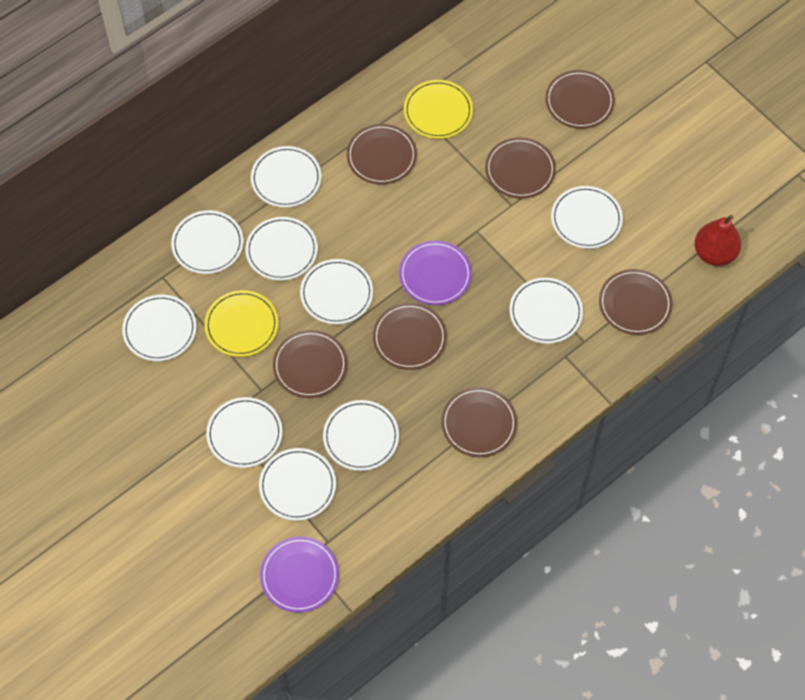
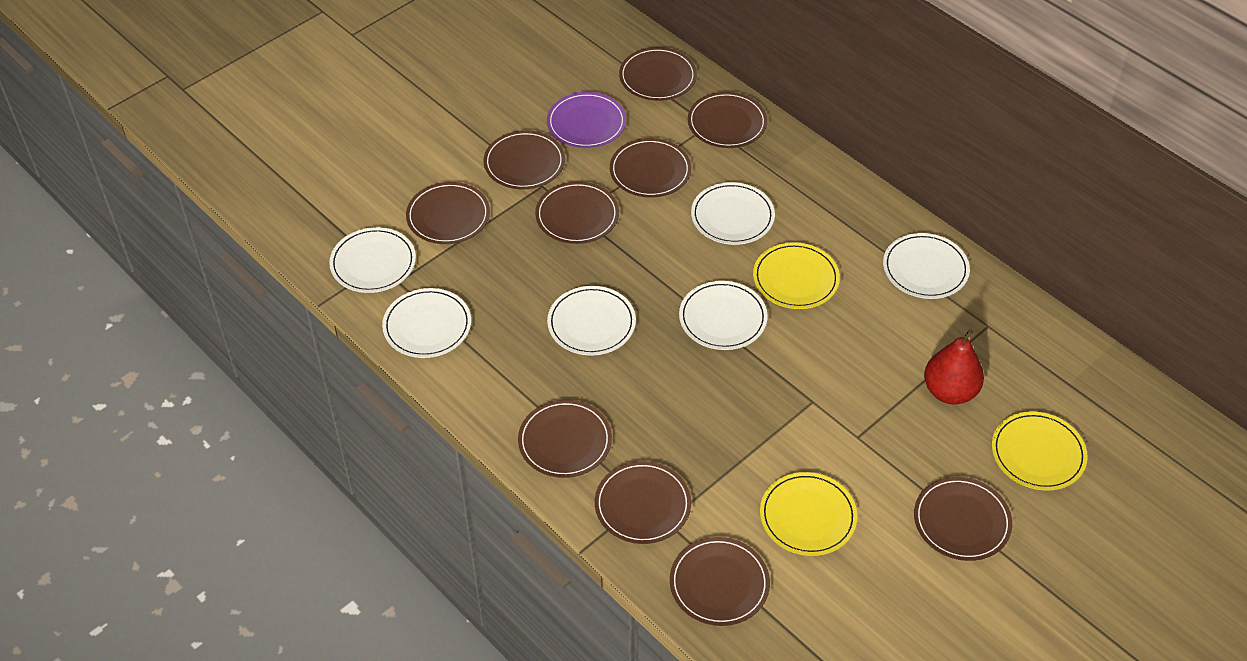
brown plate: 7 -> 10
purple plate: 2 -> 1
white plate: 10 -> 6
yellow plate: 2 -> 3

